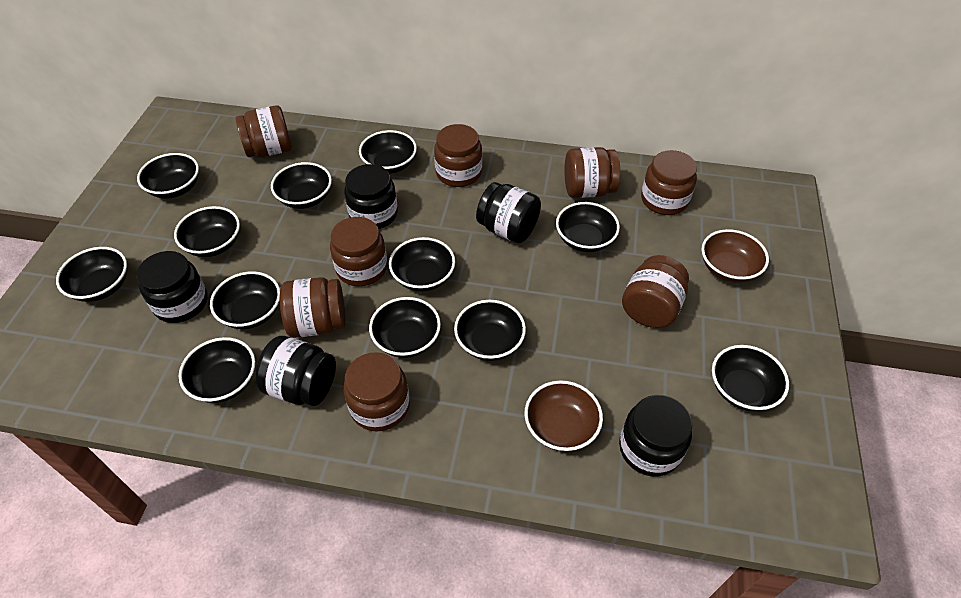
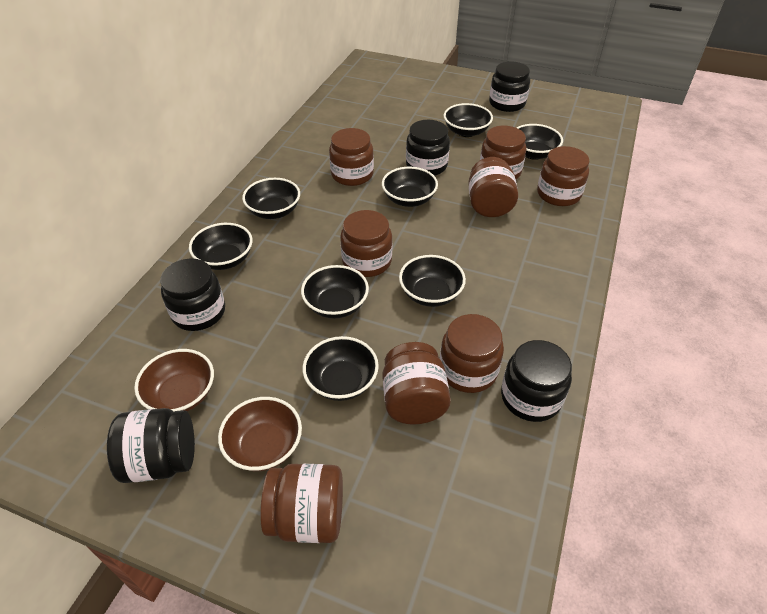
black bowl: 12 -> 8

